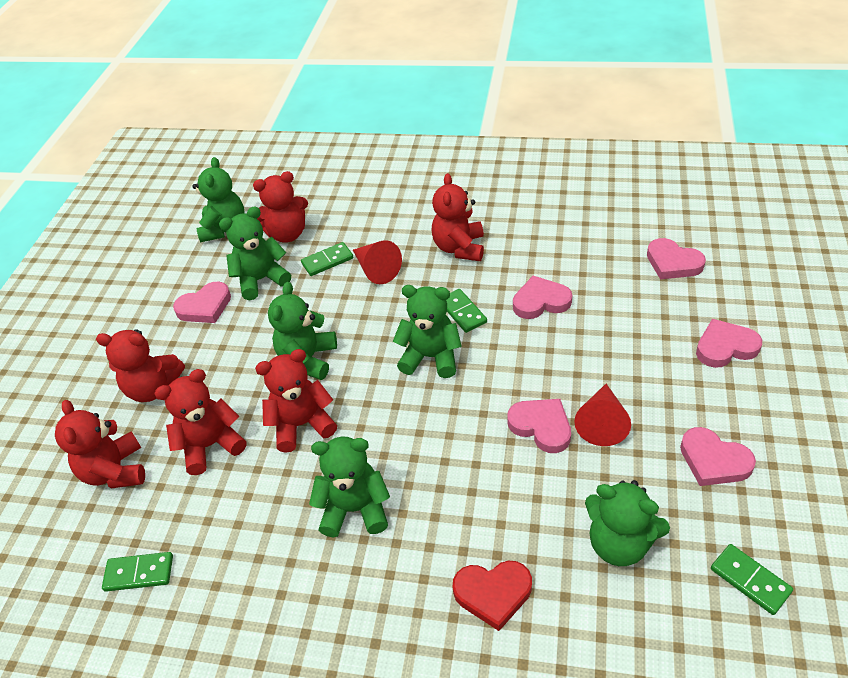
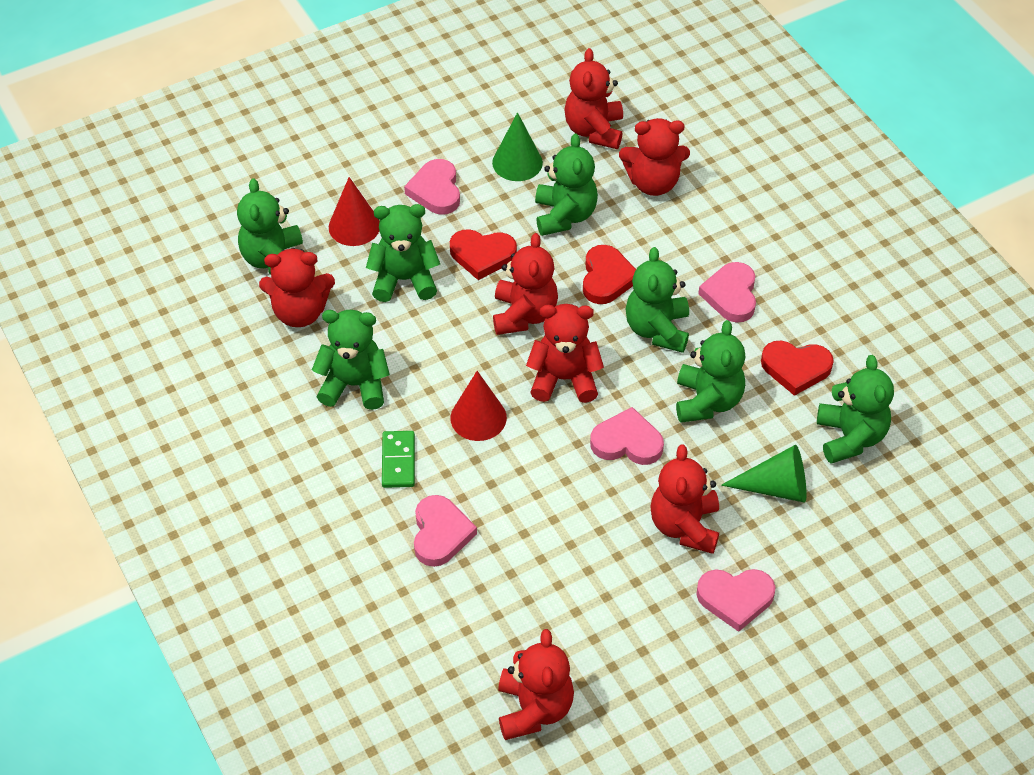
green cone: 0 -> 2
green domino: 4 -> 1
green teddy bear: 6 -> 7
pink heart: 6 -> 5
red heart: 1 -> 3
red teddy bear: 6 -> 7

